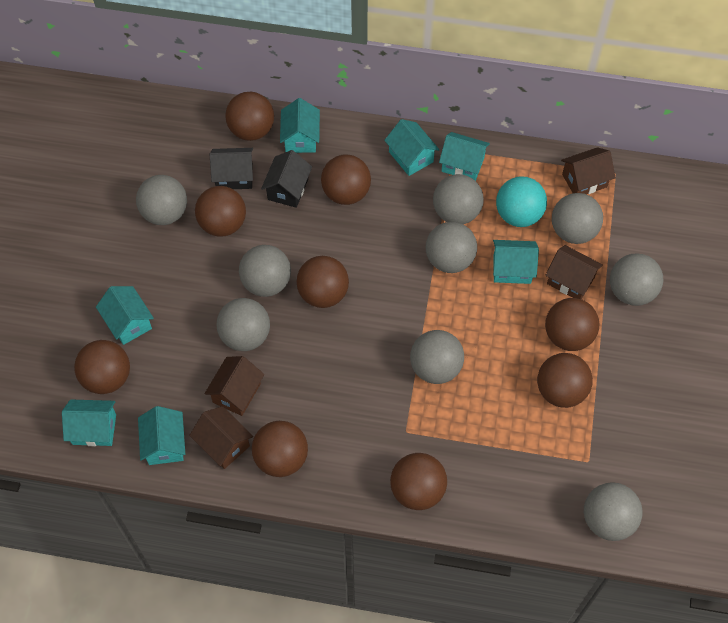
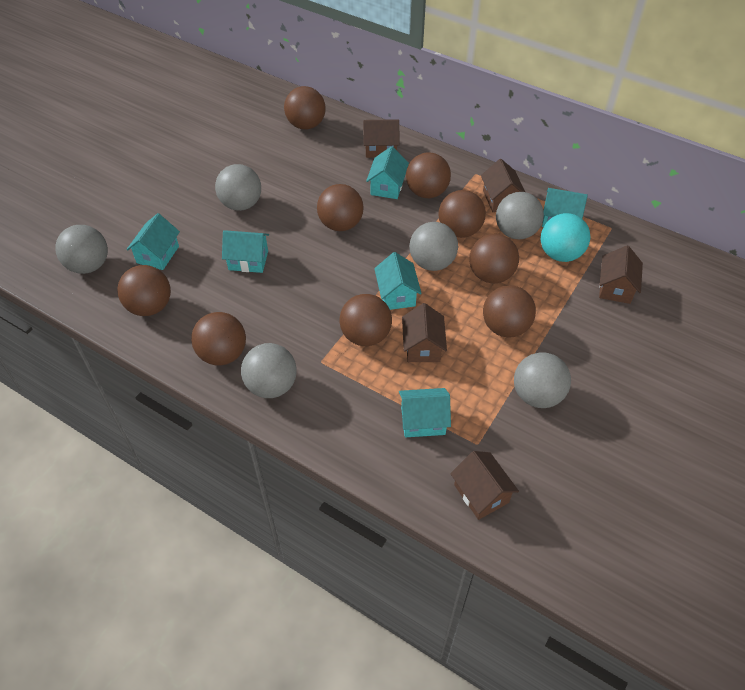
black house: 2 -> 0
brown house: 4 -> 5
grey ball: 9 -> 6
turquoise house: 7 -> 6

